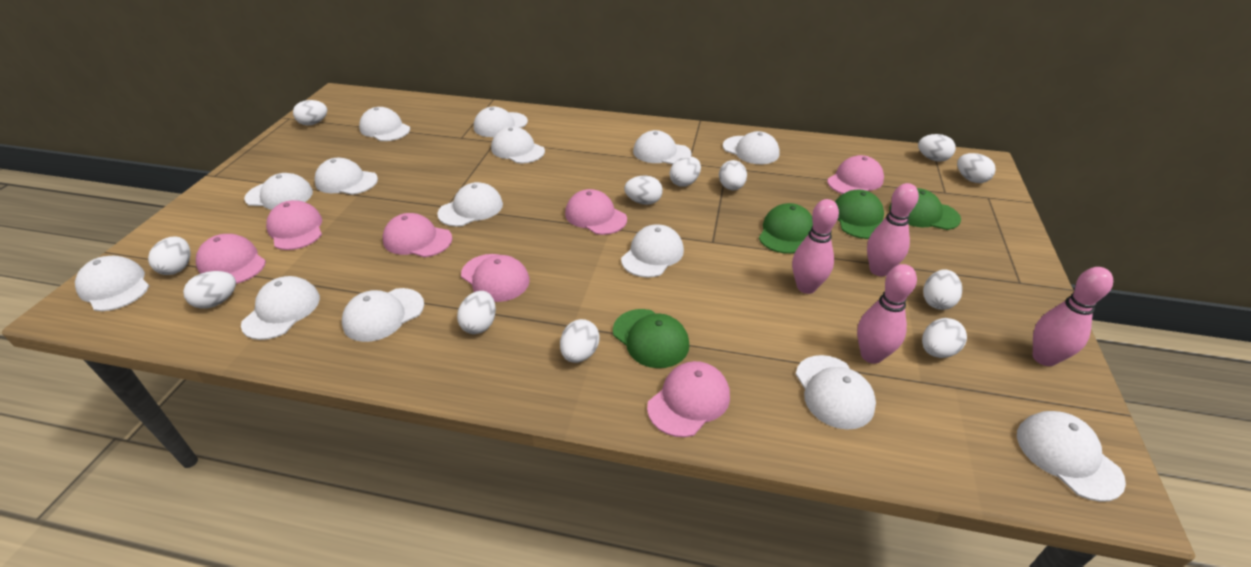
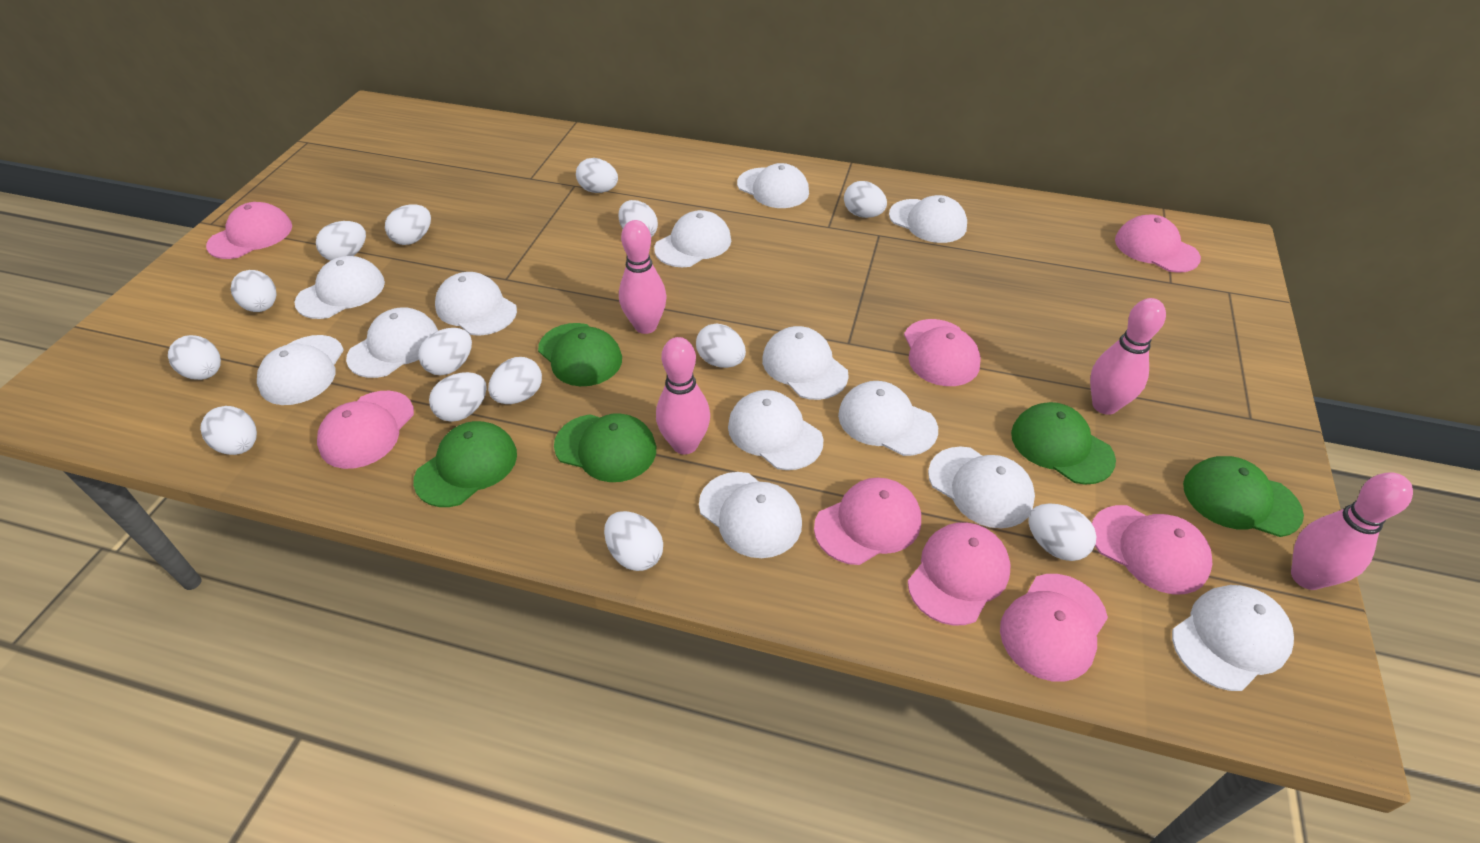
green cap: 4 -> 5
pink cap: 7 -> 8
white cap: 14 -> 13
white egg: 12 -> 14

